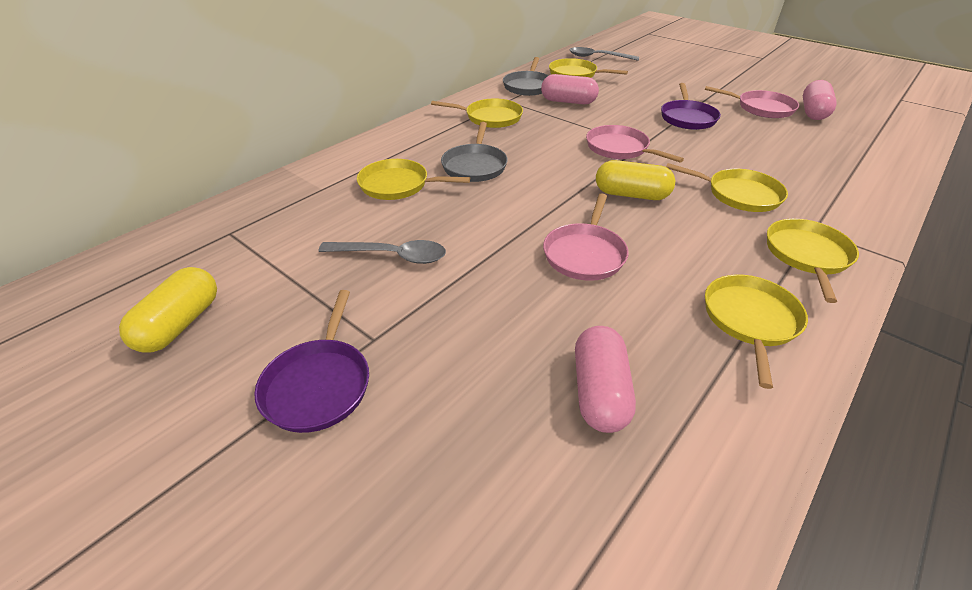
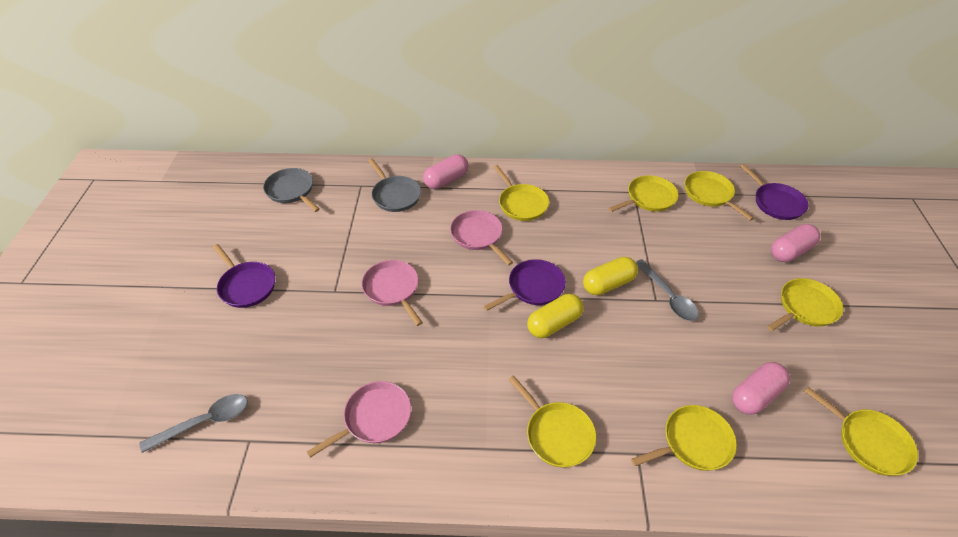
purple pan: 2 -> 3
yellow pan: 6 -> 7

